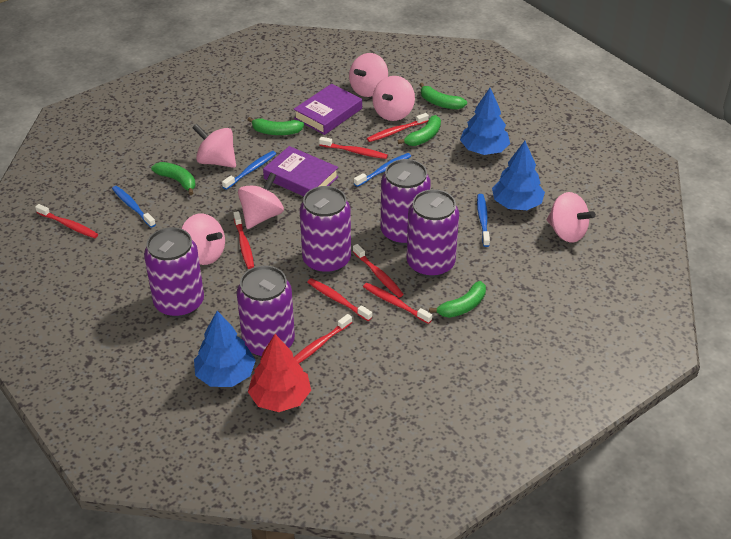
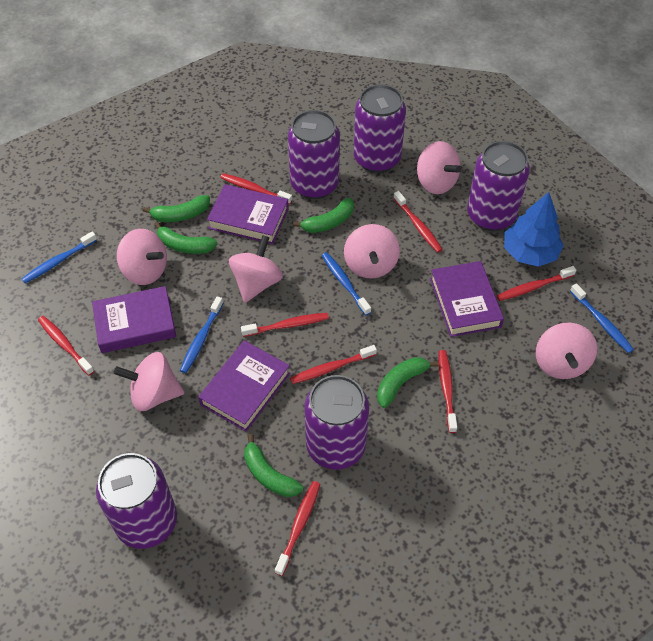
blue tree: 3 -> 1
purple book: 2 -> 4
red tree: 1 -> 0

